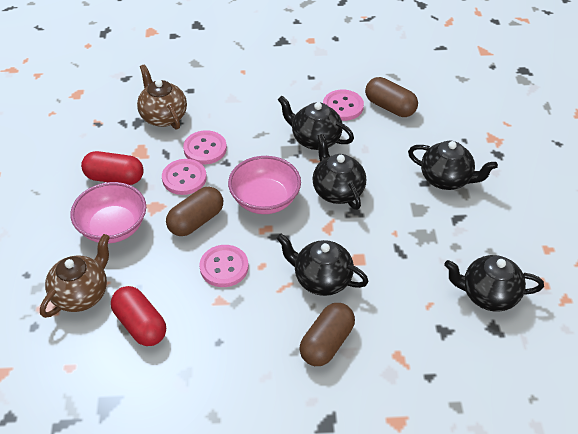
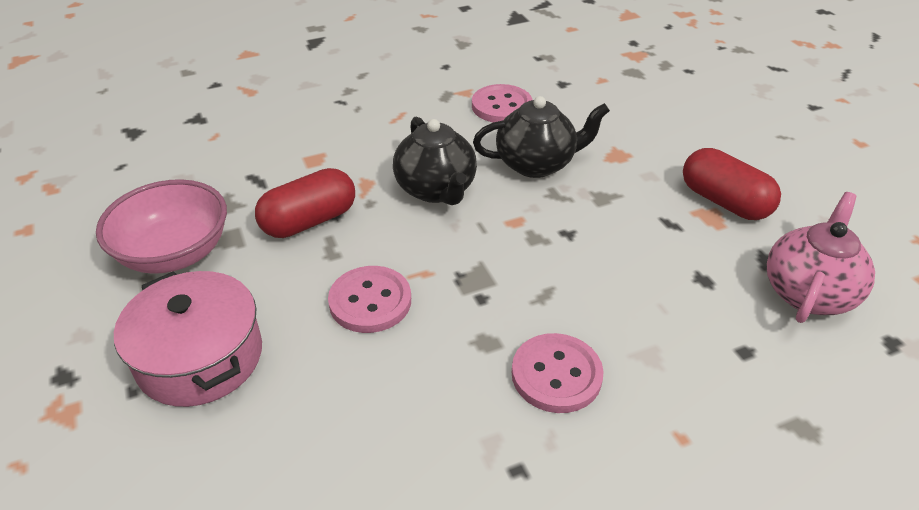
black teapot: 5 -> 2
brown capsule: 3 -> 0
brown teapot: 2 -> 0
pink bowl: 2 -> 1
pink button: 4 -> 3
pink pot: 0 -> 1
pink teapot: 0 -> 1

